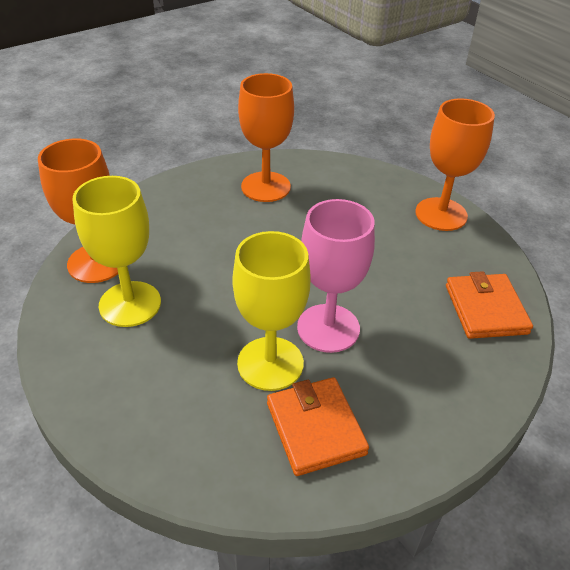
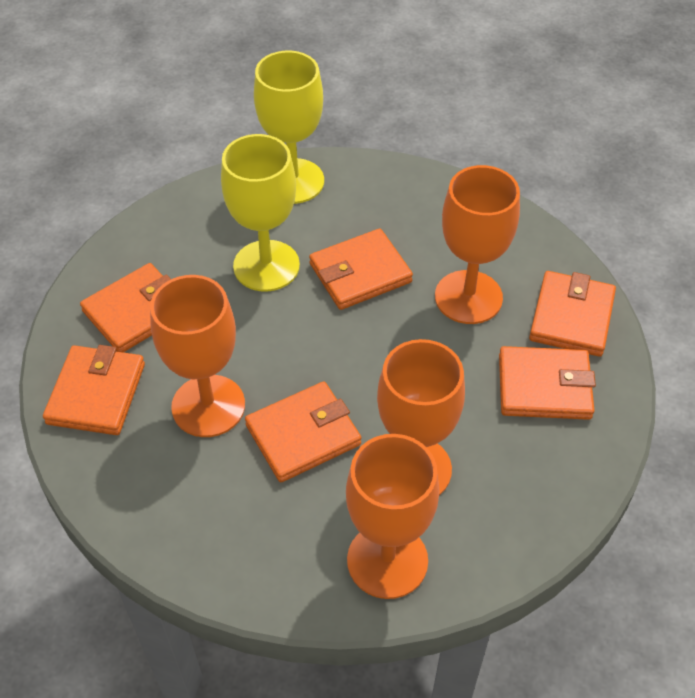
orange goblet: 3 -> 4
orange wallet: 2 -> 6
pink goblet: 1 -> 0

